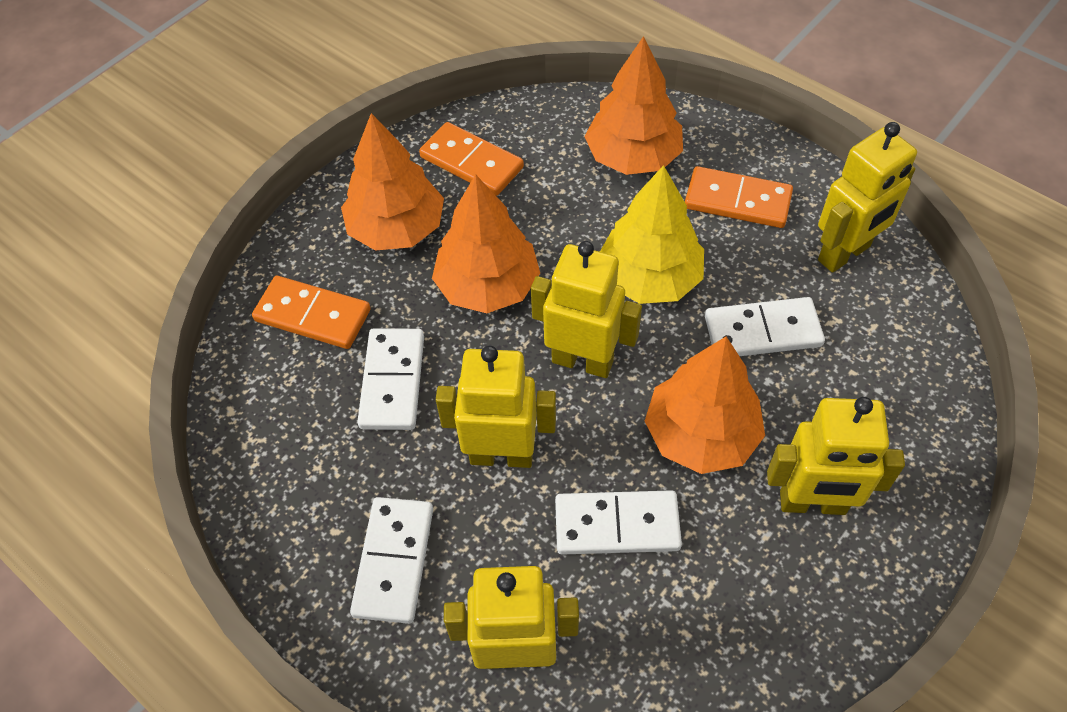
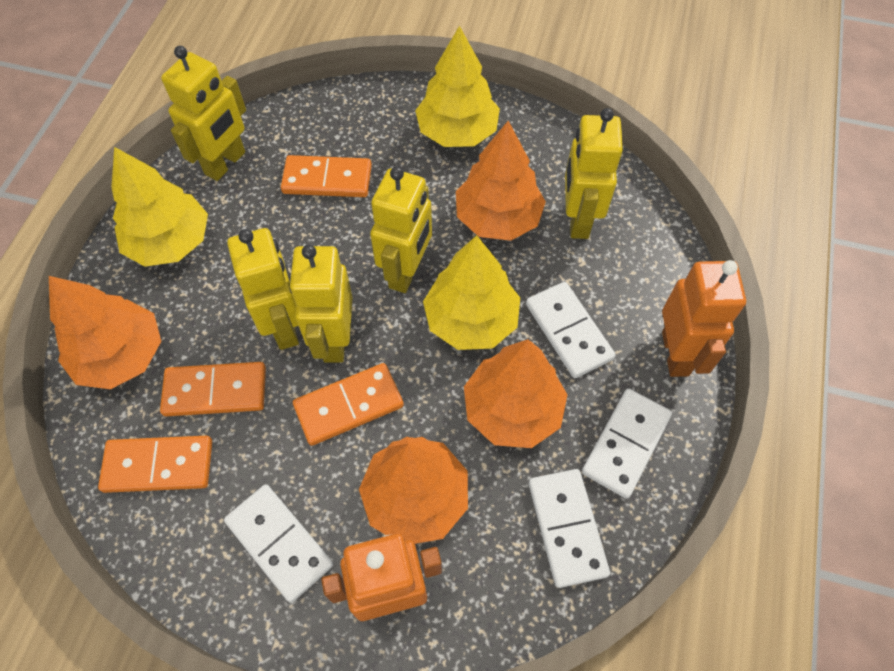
orange domino: 3 -> 4
orange robot: 0 -> 2
yellow tree: 1 -> 3

